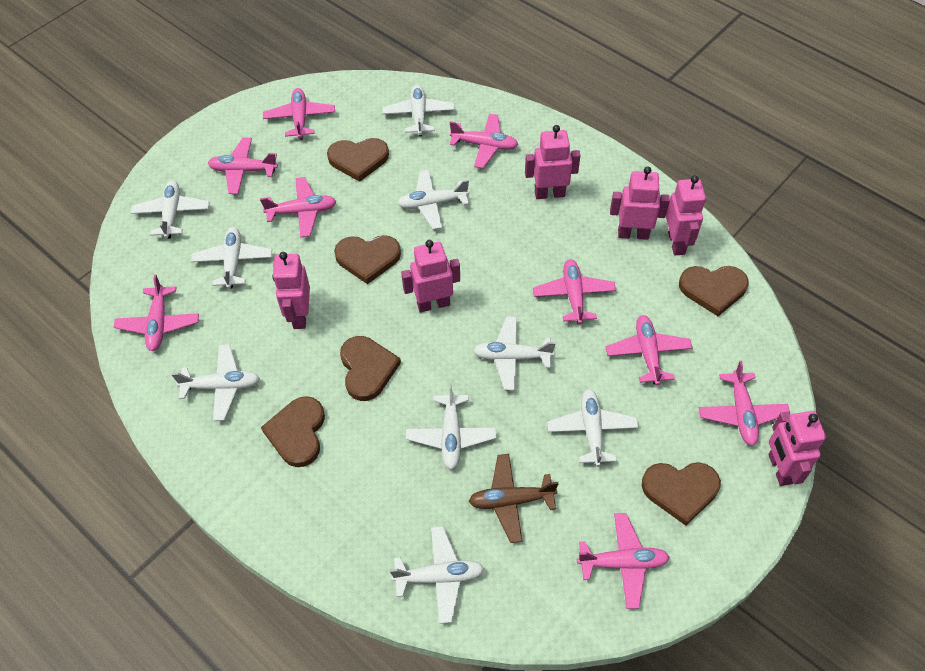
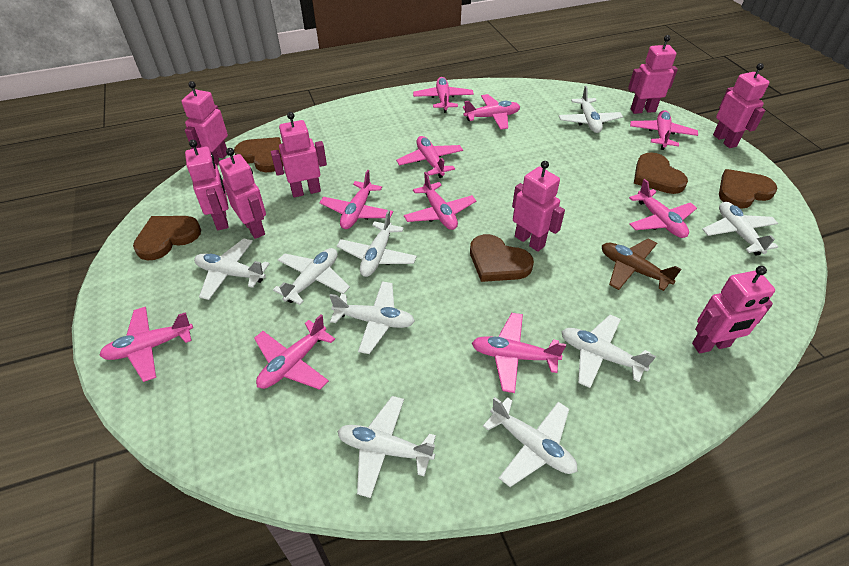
brown heart: 6 -> 5
pink plane: 9 -> 10
pink robot: 6 -> 8

